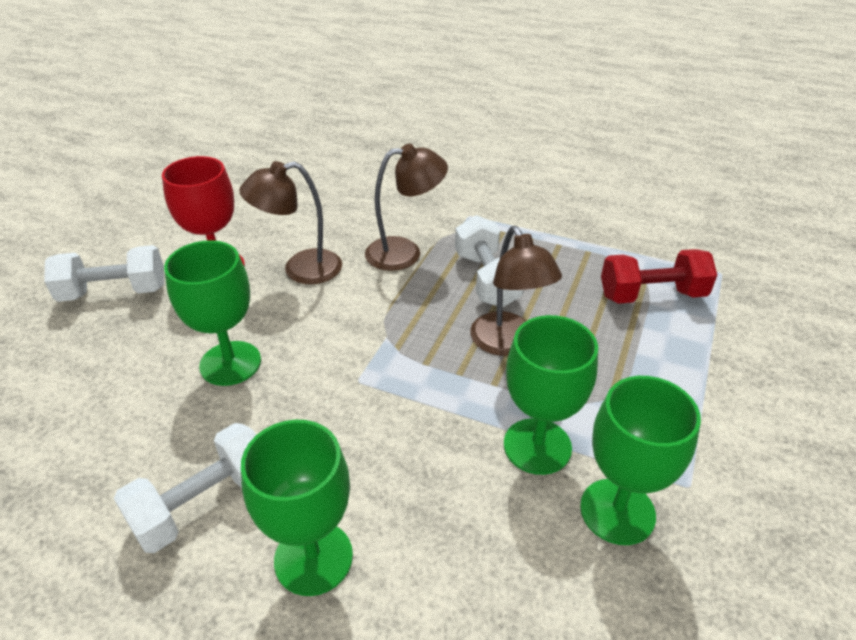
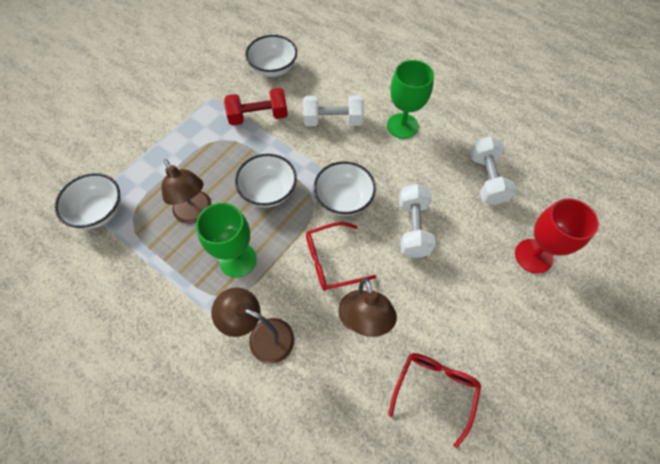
green goblet: 4 -> 2
red glasses: 0 -> 2
white bowl: 0 -> 4

